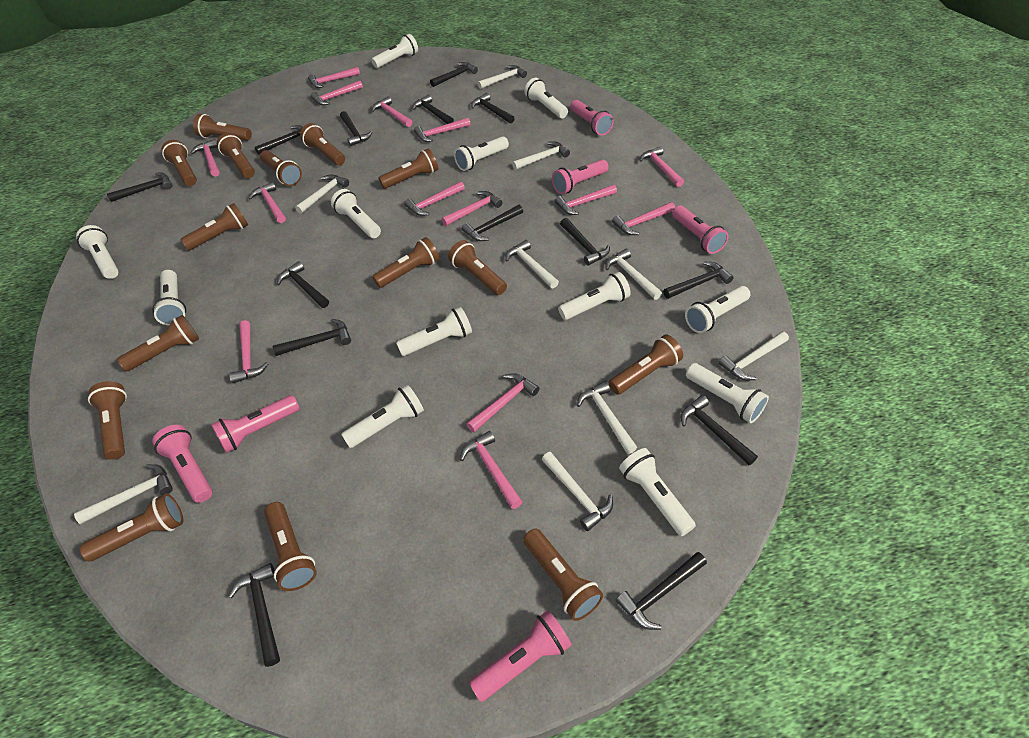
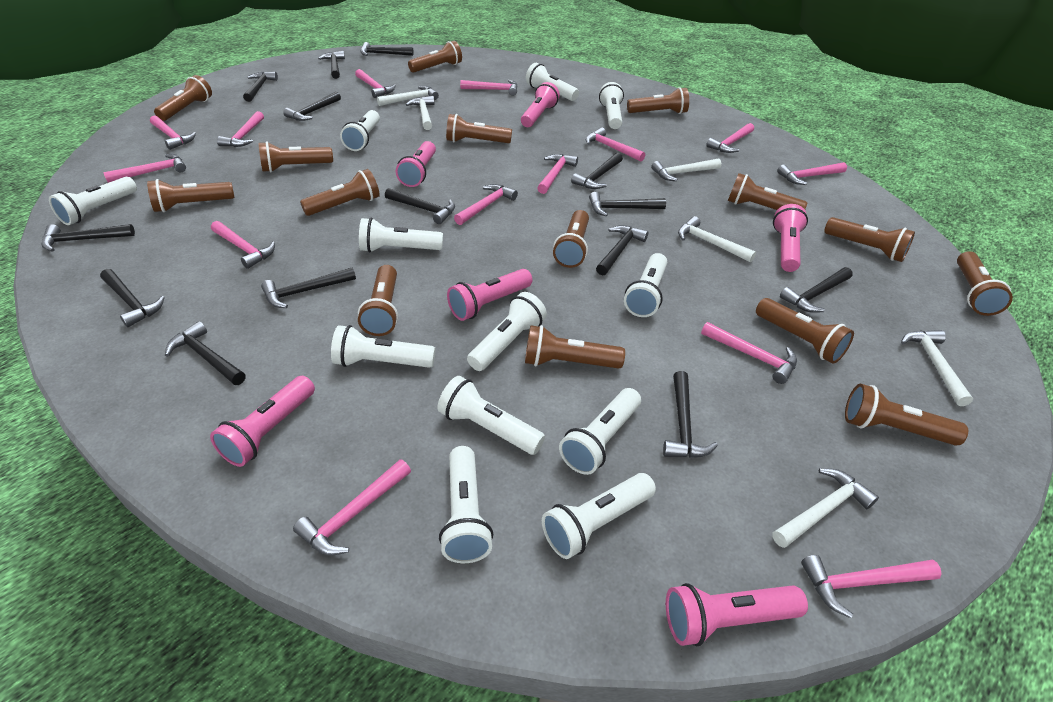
white hammer: 9 -> 6

